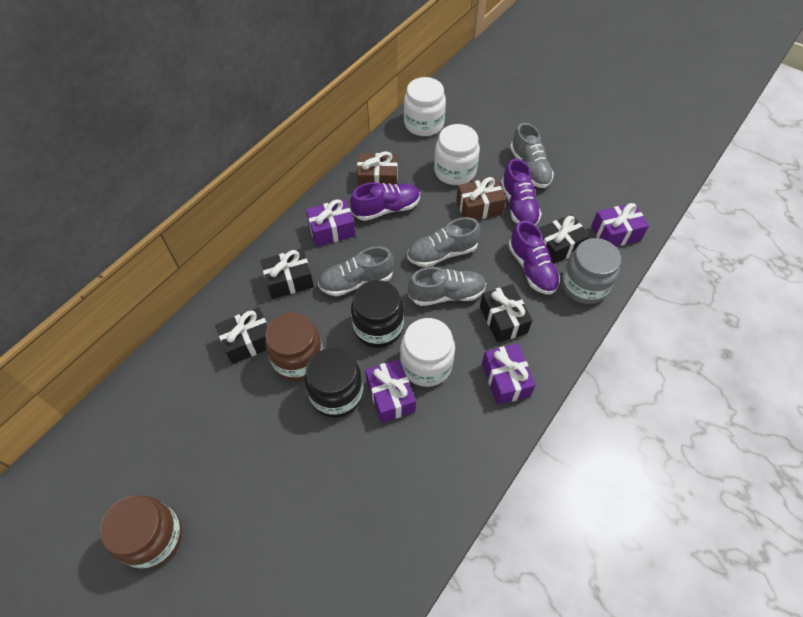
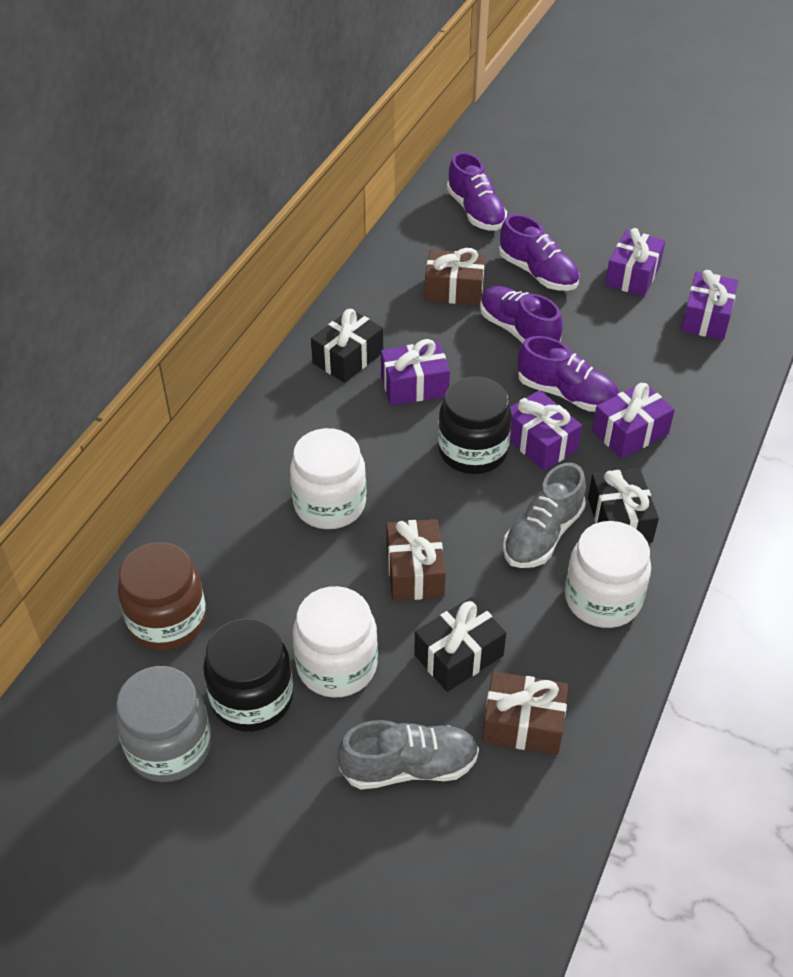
black gift: 4 -> 3
brown gift: 2 -> 3
brown jar: 2 -> 1
grey shoe: 4 -> 2
purple gift: 4 -> 5
purple shoe: 3 -> 4

